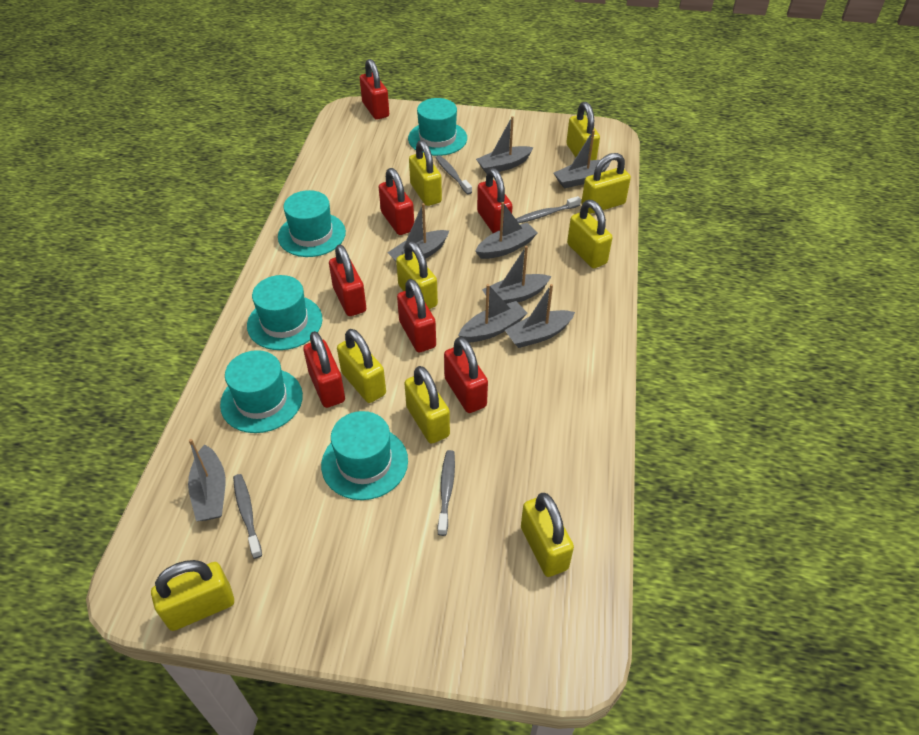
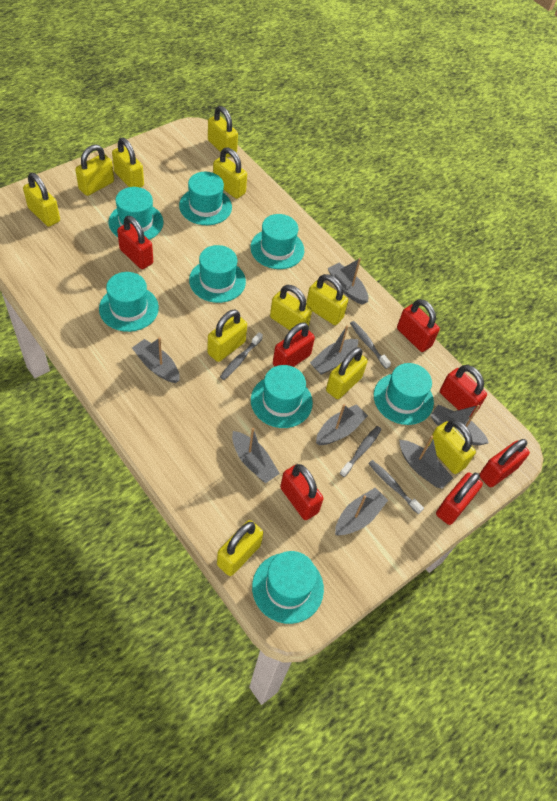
turquoise hat: 5 -> 8
yellow padlock: 9 -> 11

